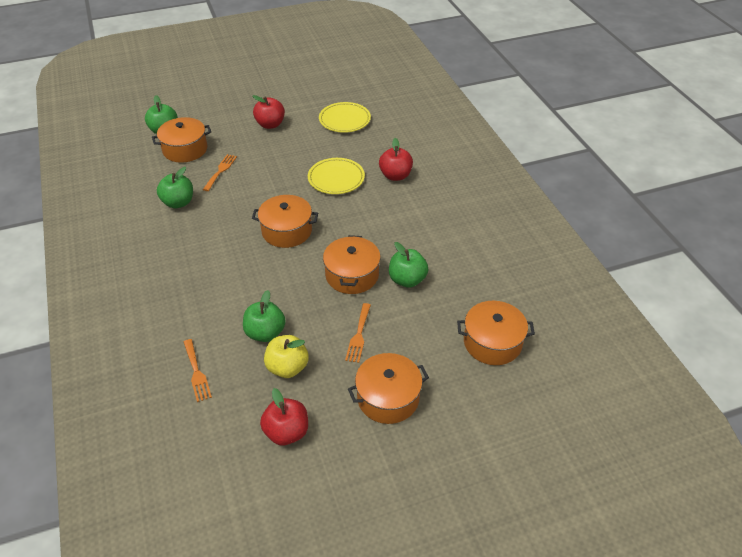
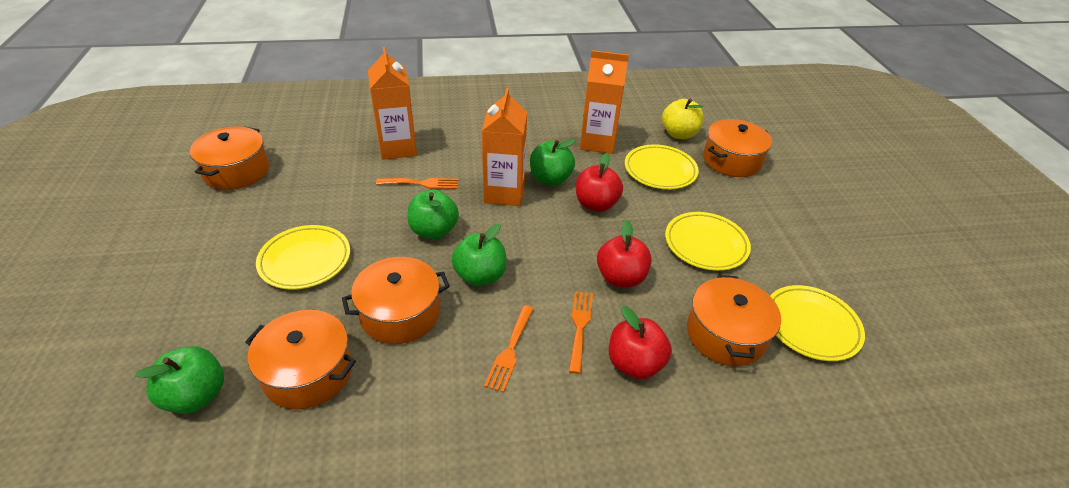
orange carton: 0 -> 3
yellow plate: 2 -> 4

